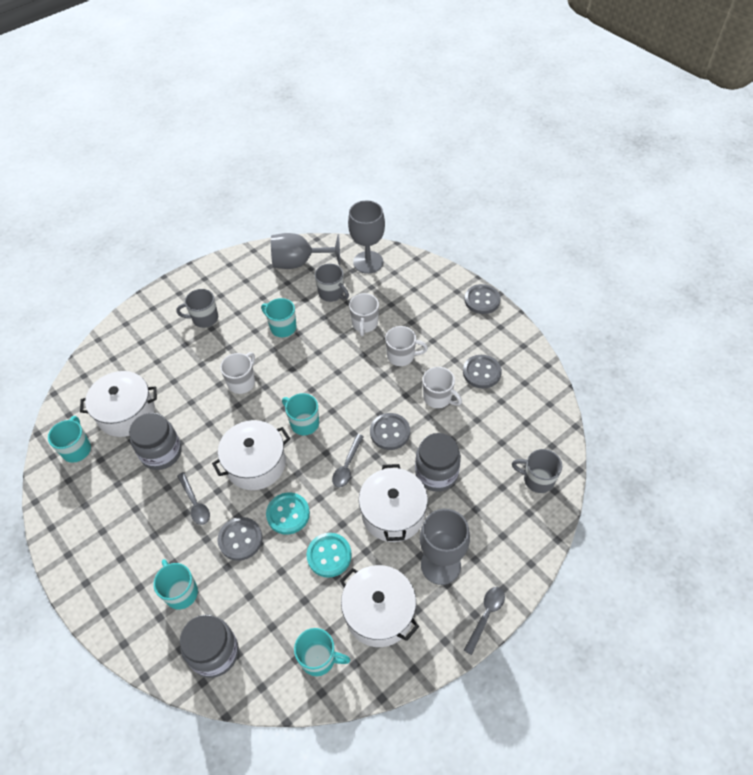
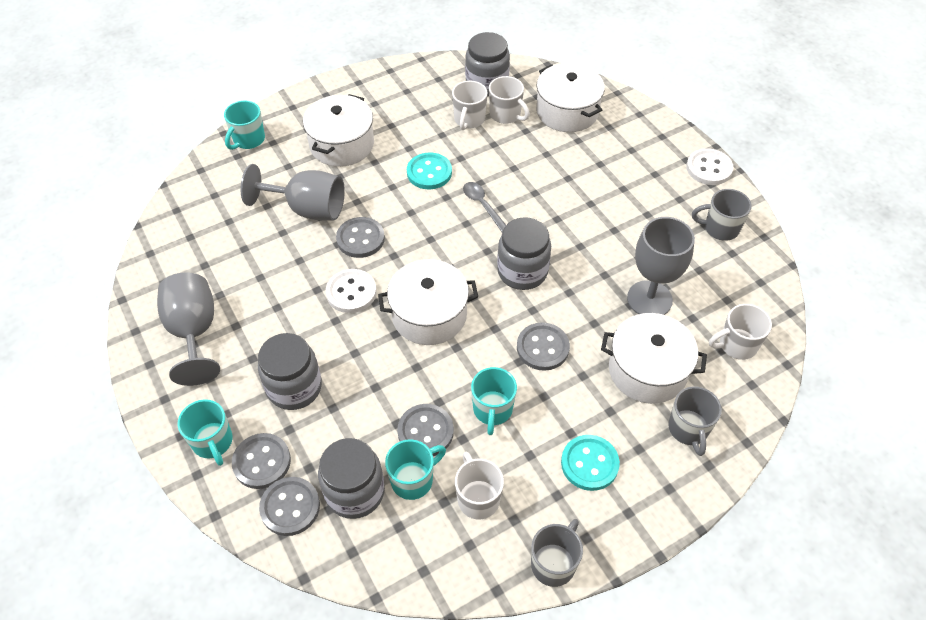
grey button: 4 -> 5
grey jar: 3 -> 4
grey spoon: 3 -> 1
turquoise mug: 5 -> 4
white button: 0 -> 2

